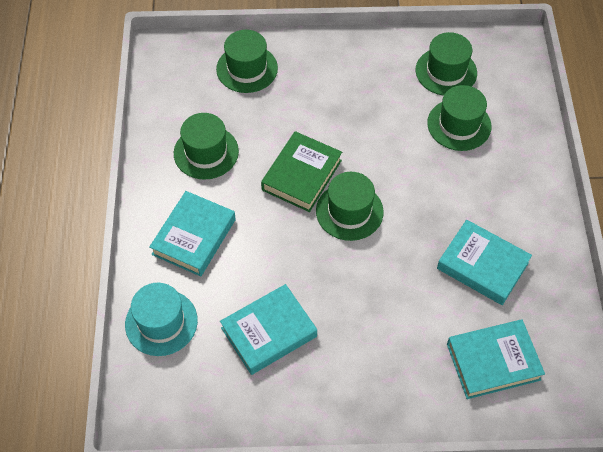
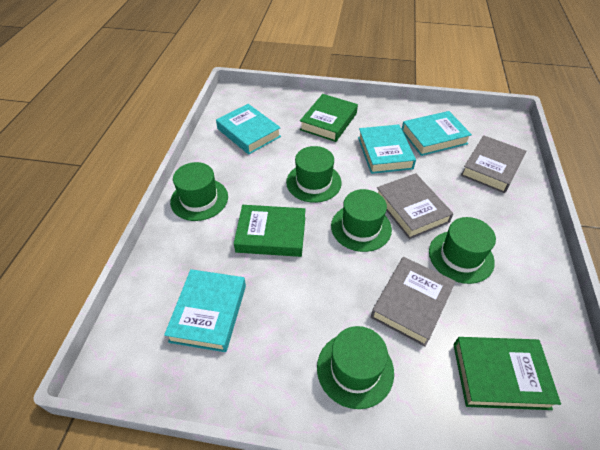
green book: 1 -> 3
grey book: 0 -> 3
turquoise hat: 1 -> 0

